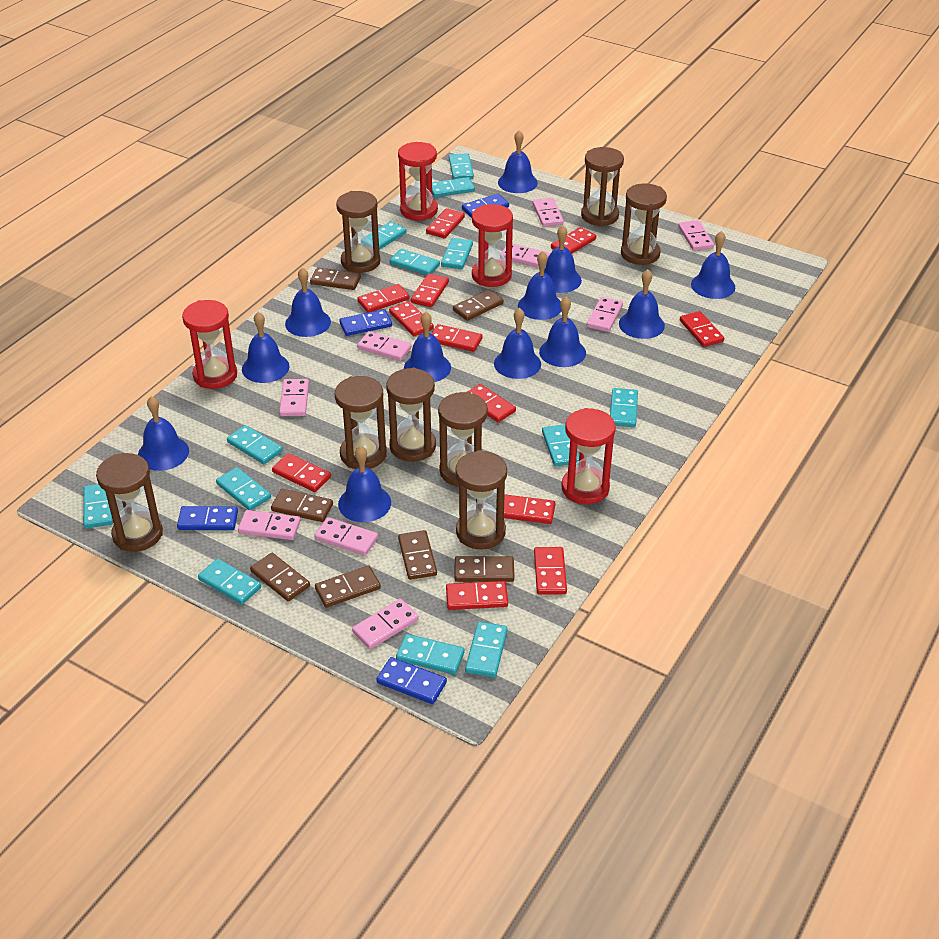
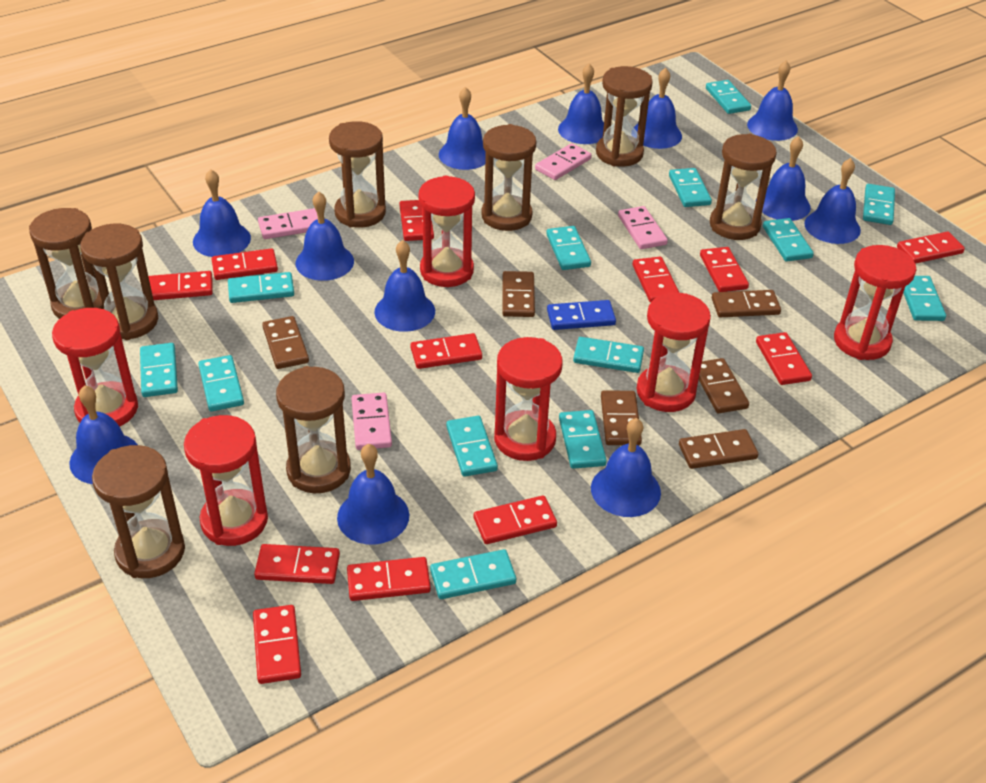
blue domino: 4 -> 1
brown domino: 7 -> 6
pink domino: 9 -> 4
red hourglass: 4 -> 6

